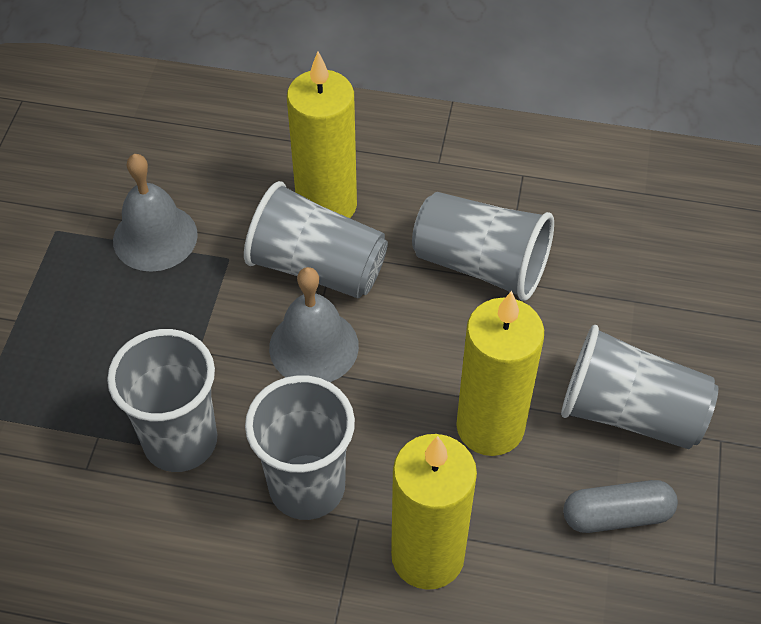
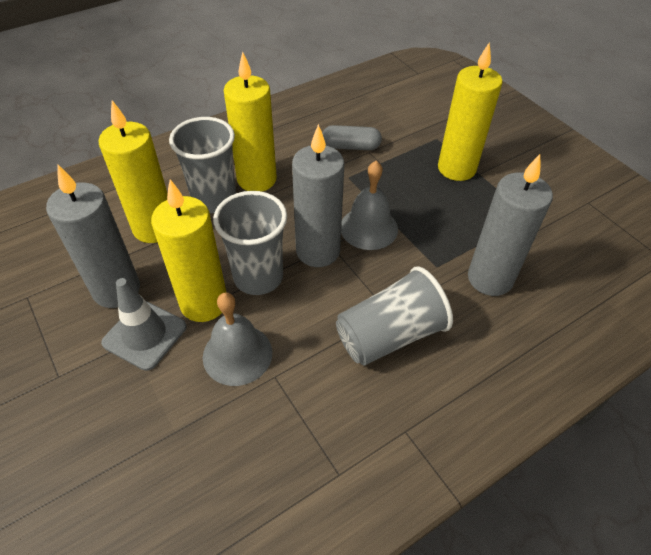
grey candle: 0 -> 3
grey cup: 5 -> 3
grey traffic cone: 0 -> 1
yellow candle: 3 -> 4

